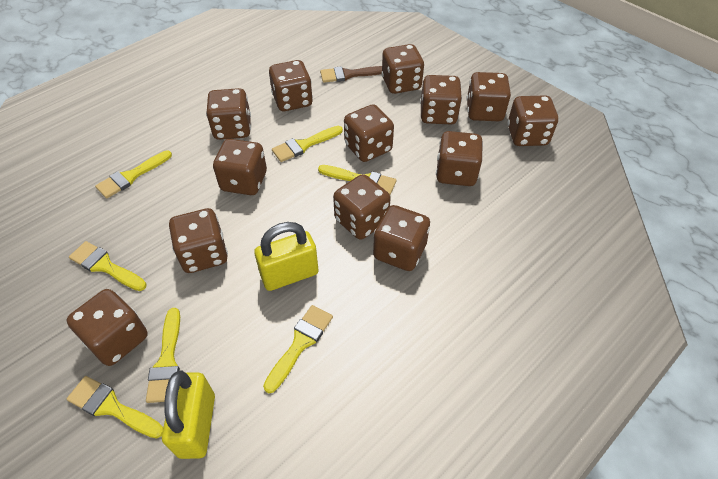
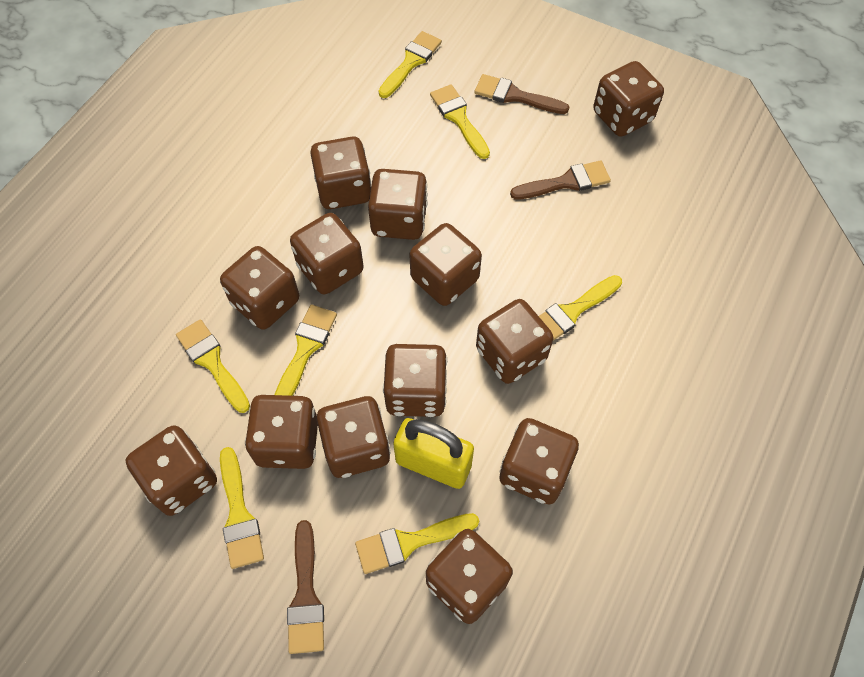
brown brush: 1 -> 3
yellow padlock: 2 -> 1

